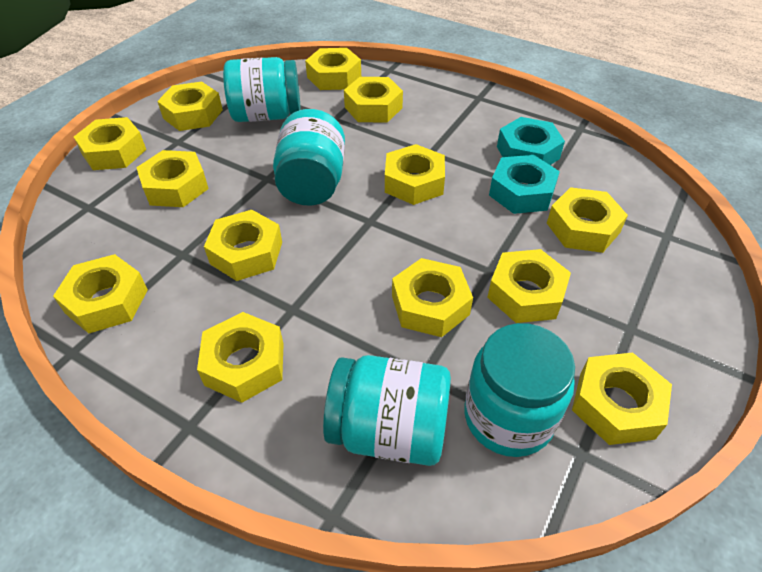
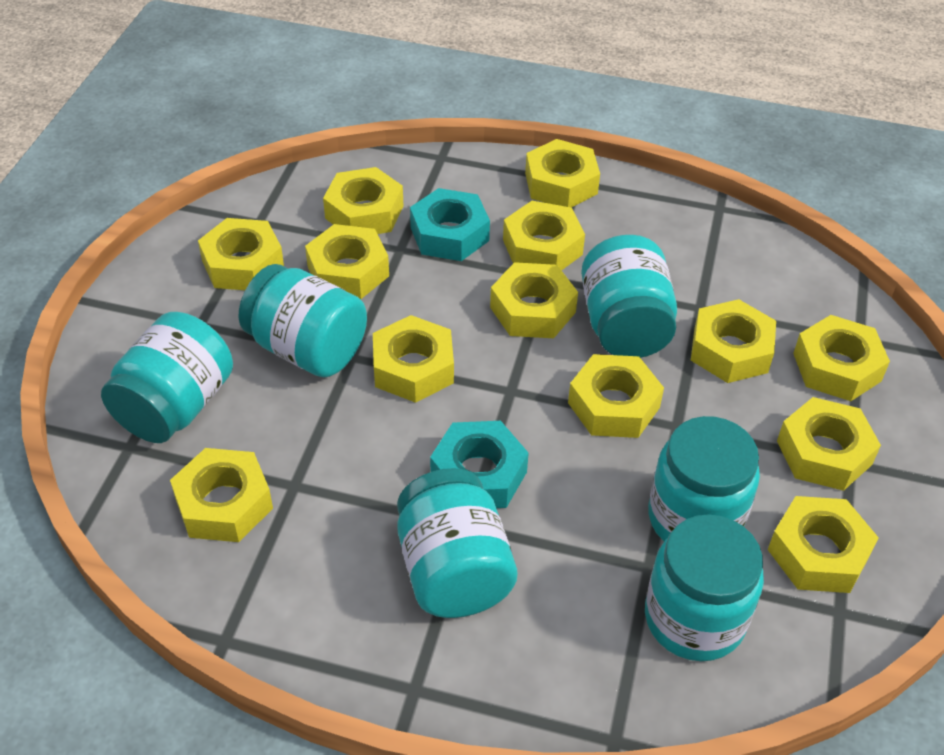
turquoise jar: 4 -> 6

